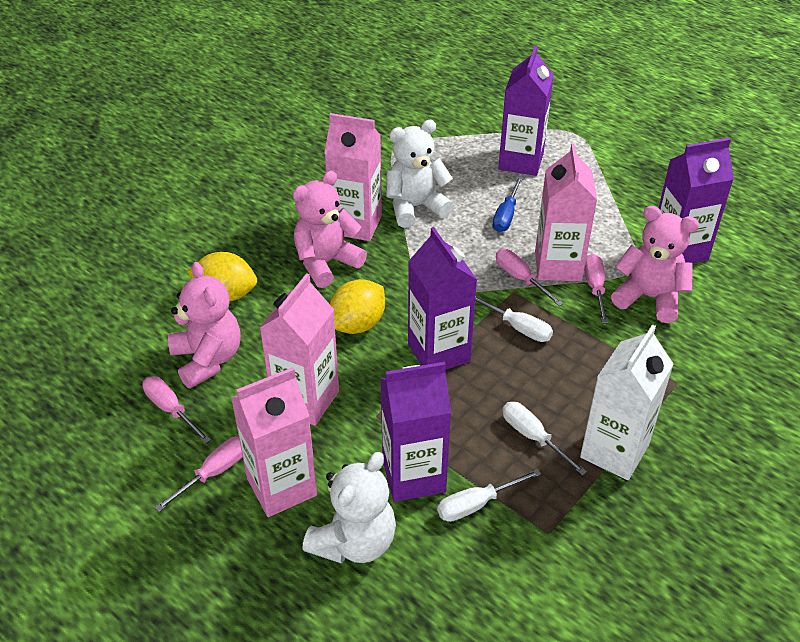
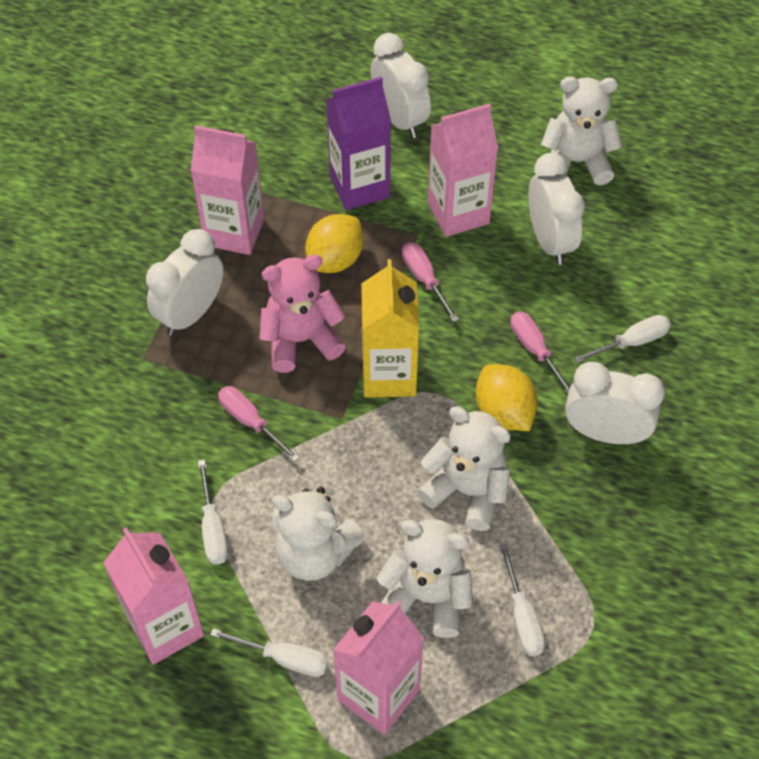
blue screwdriver: 1 -> 0
pink screwdriver: 4 -> 3
pink teddy bear: 3 -> 1
purple carton: 4 -> 1
white carton: 1 -> 0
white clock: 0 -> 4
white screwdriver: 3 -> 4
white teddy bear: 2 -> 4
yellow carton: 0 -> 1

